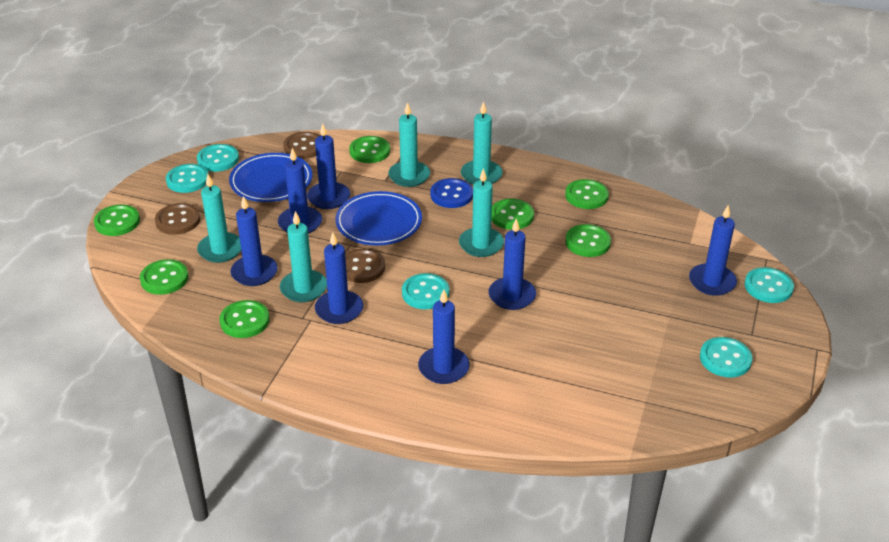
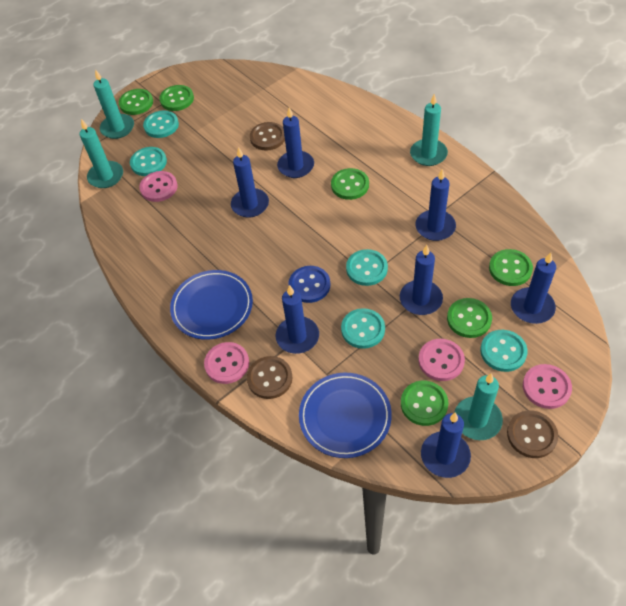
green button: 7 -> 6
pink button: 0 -> 4
turquoise candle: 5 -> 4

